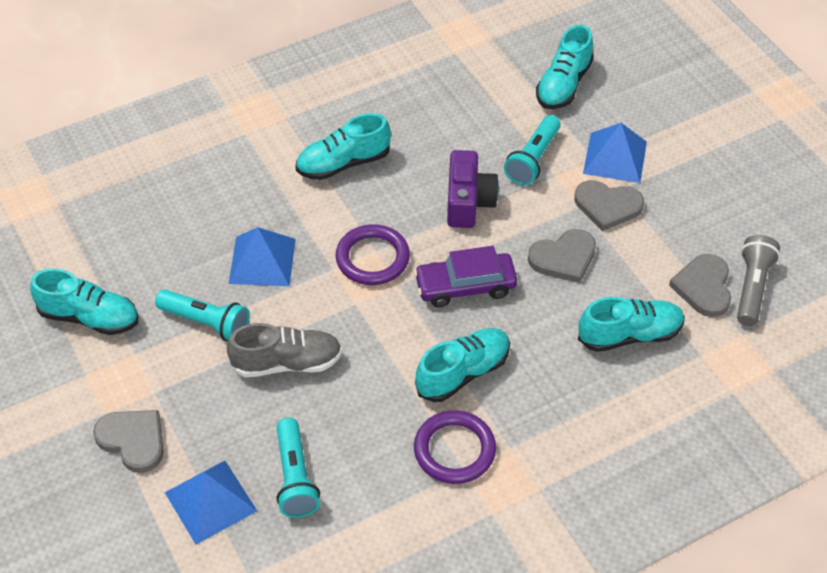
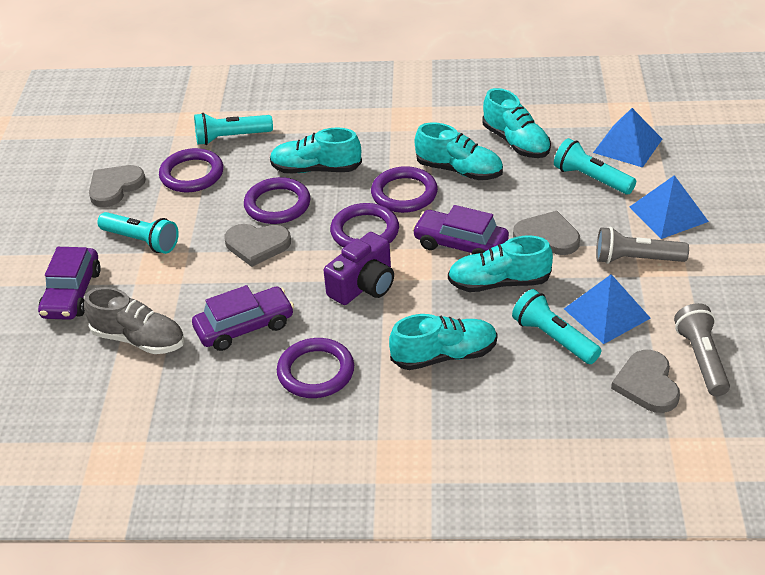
grey flashlight: 1 -> 2
purple car: 1 -> 3
purple ring: 2 -> 5
turquoise flashlight: 3 -> 4

